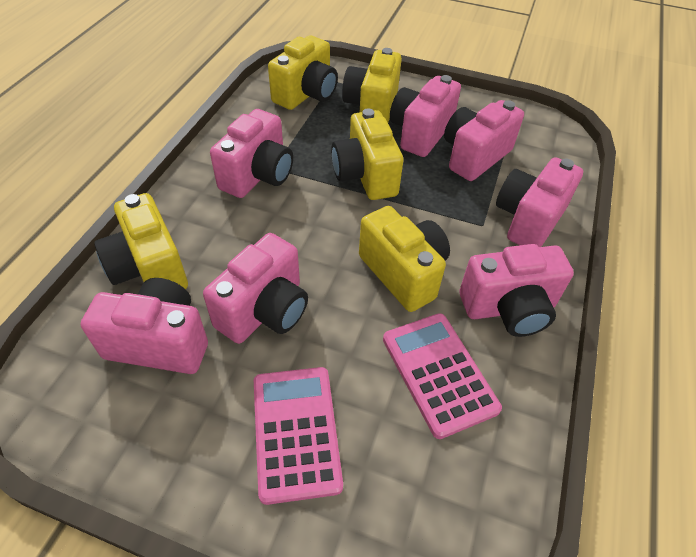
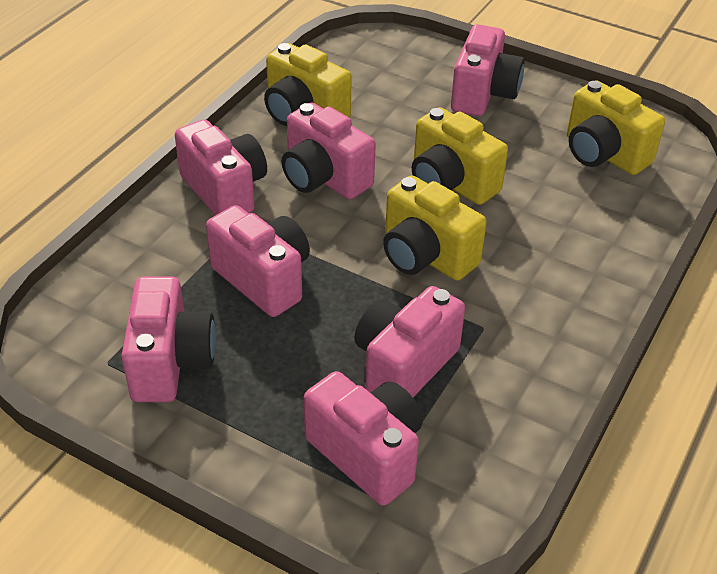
pink calculator: 2 -> 0
yellow camera: 5 -> 4

